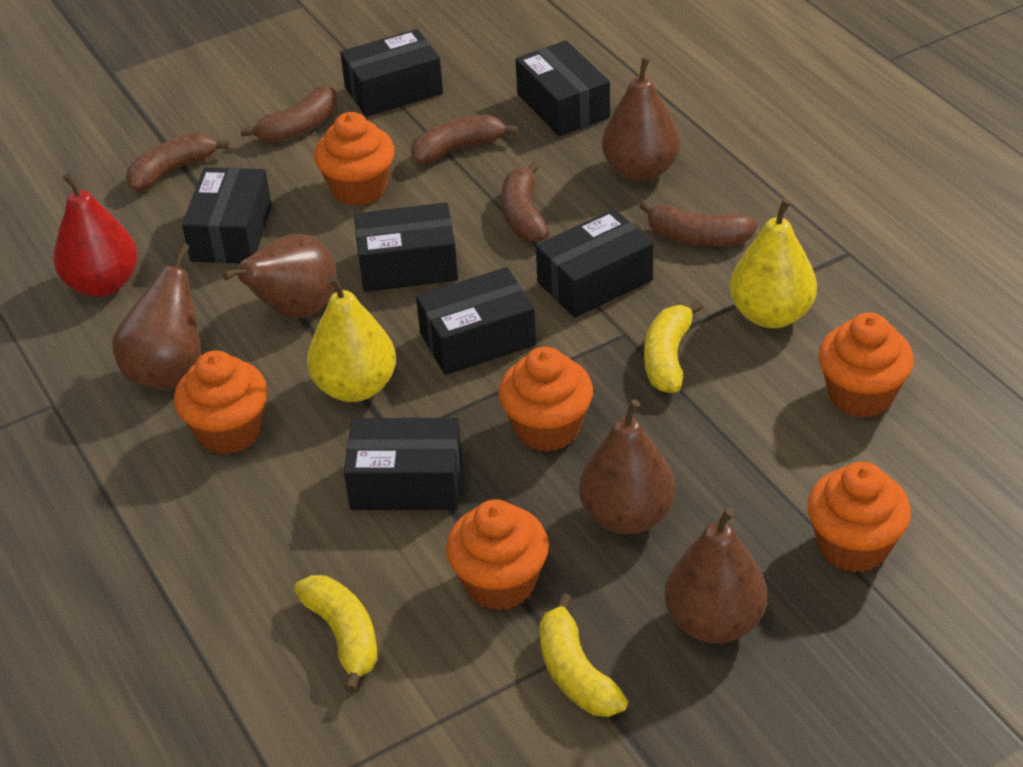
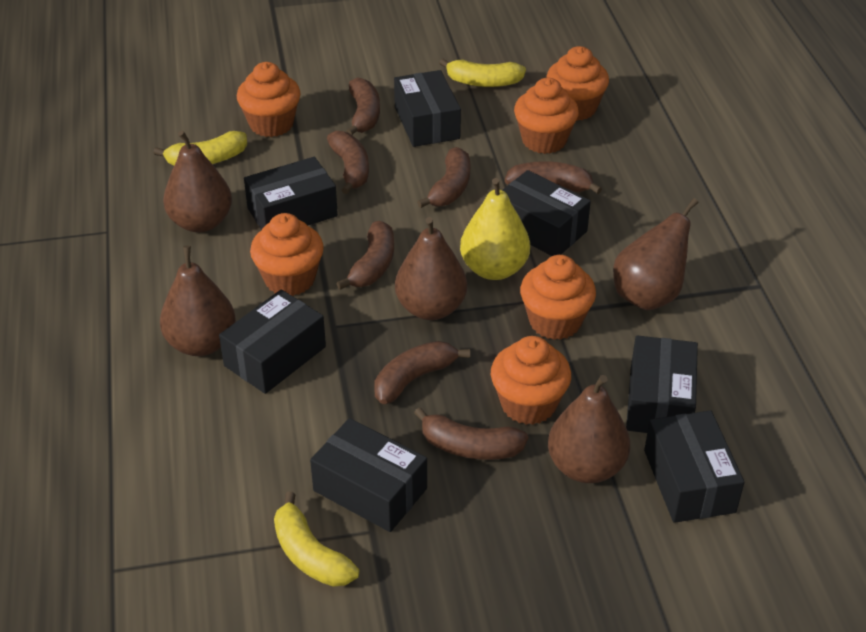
brown banana: 5 -> 7
red pear: 1 -> 0
yellow pear: 2 -> 1

